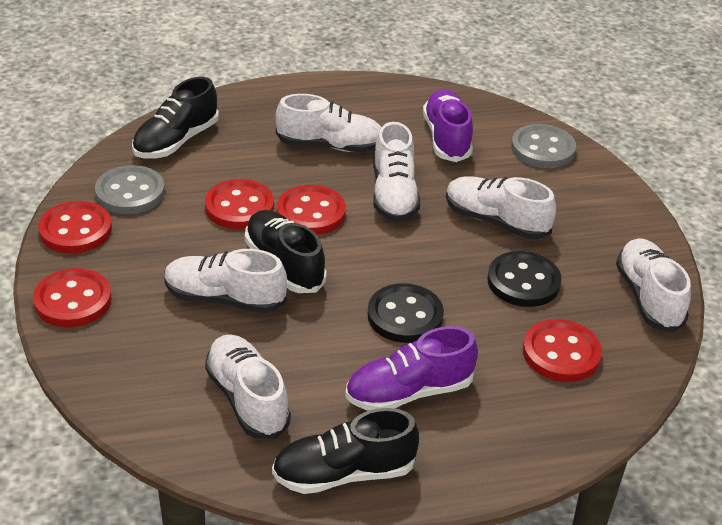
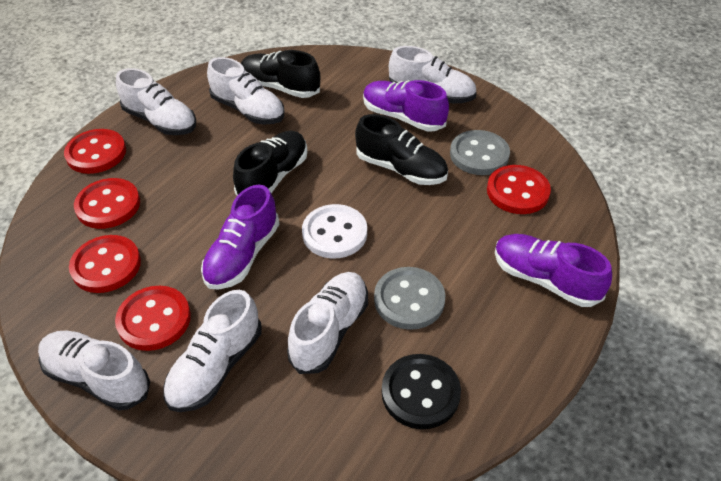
black button: 2 -> 1
purple shoe: 2 -> 3
white button: 0 -> 1

